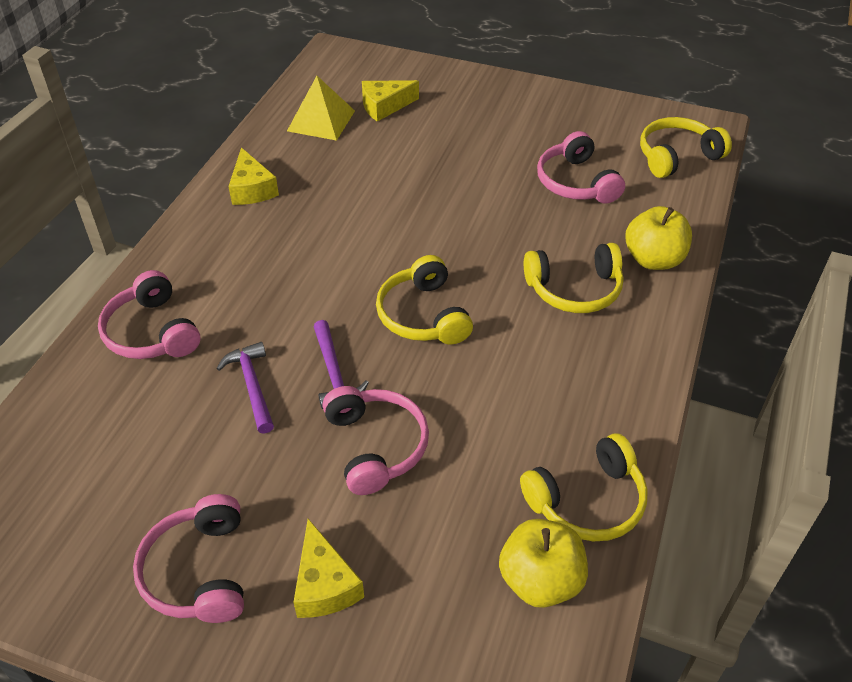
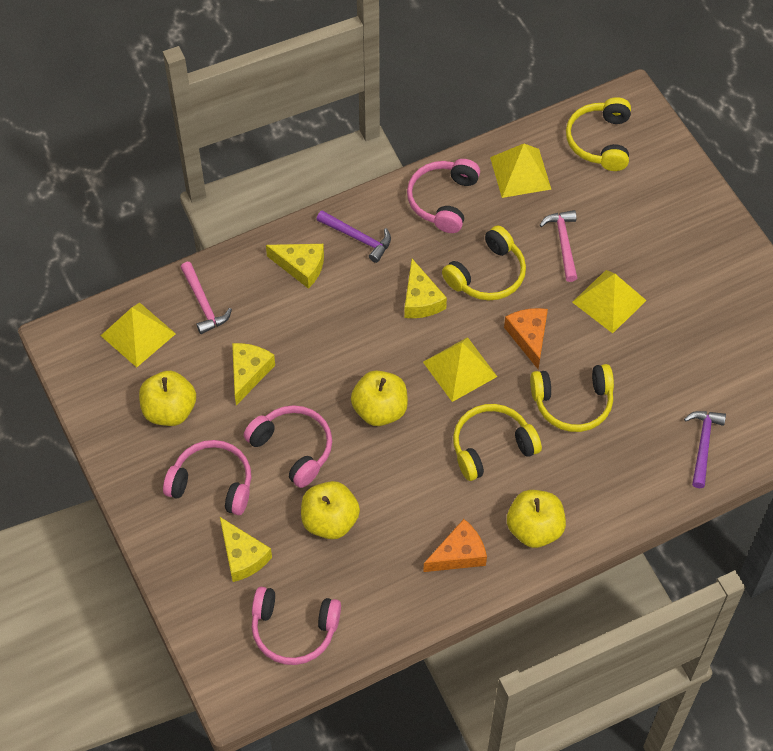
orange cheese: 0 -> 2
pink hammer: 0 -> 2
yellow apple: 2 -> 4
yellow cheese: 3 -> 4
yellow pyramid: 1 -> 4

